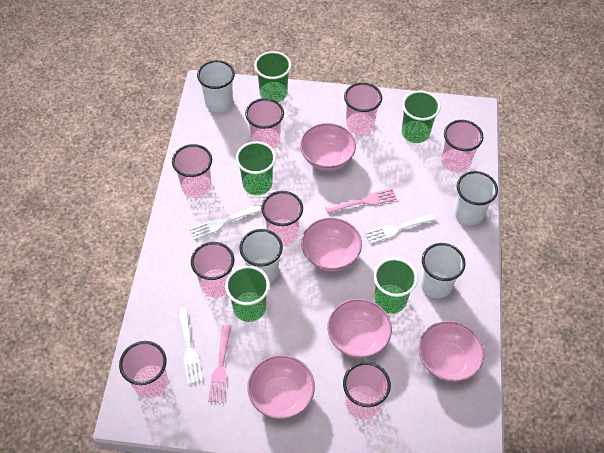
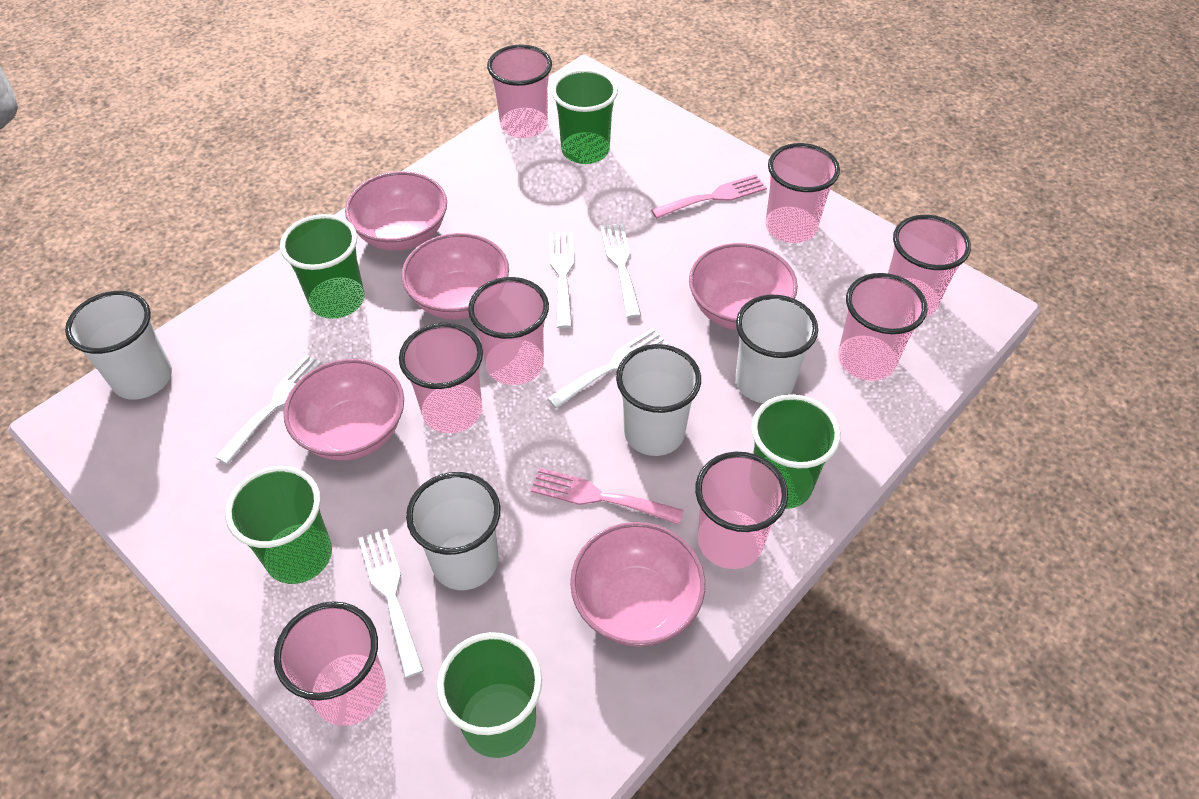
white fork: 3 -> 5

